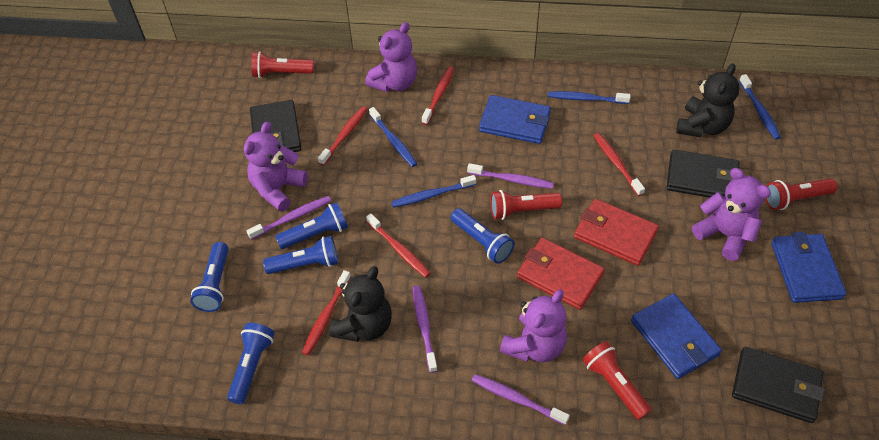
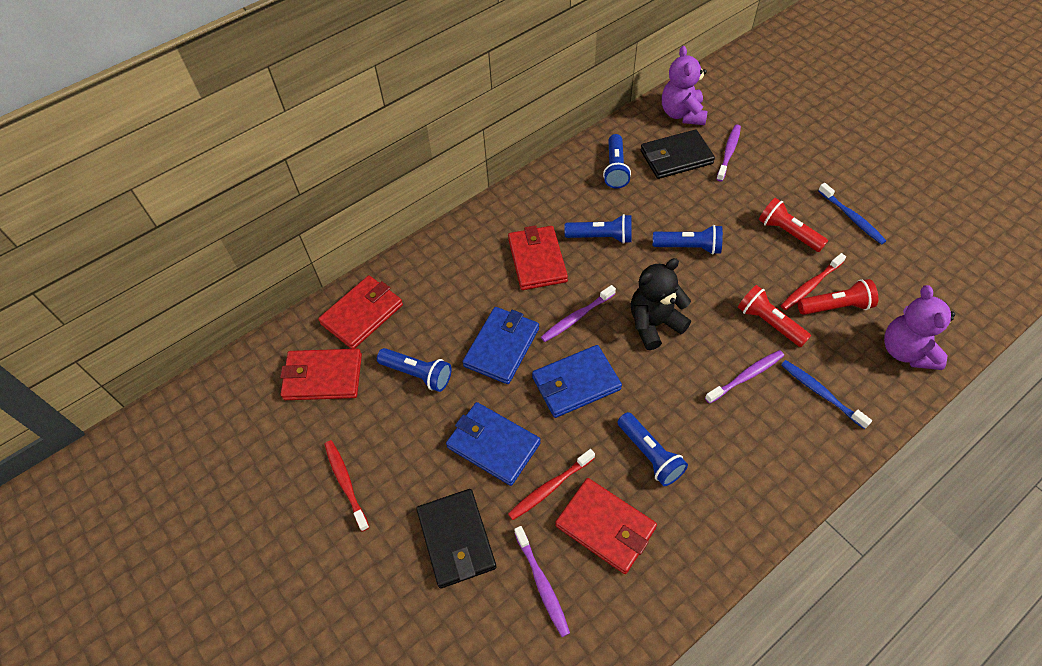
black teddy bear: 2 -> 1
black wallet: 3 -> 2
blue toothbrush: 4 -> 2
purple teddy bear: 4 -> 2
red flashlight: 4 -> 3
red toothbrush: 5 -> 3
red wallet: 2 -> 4

